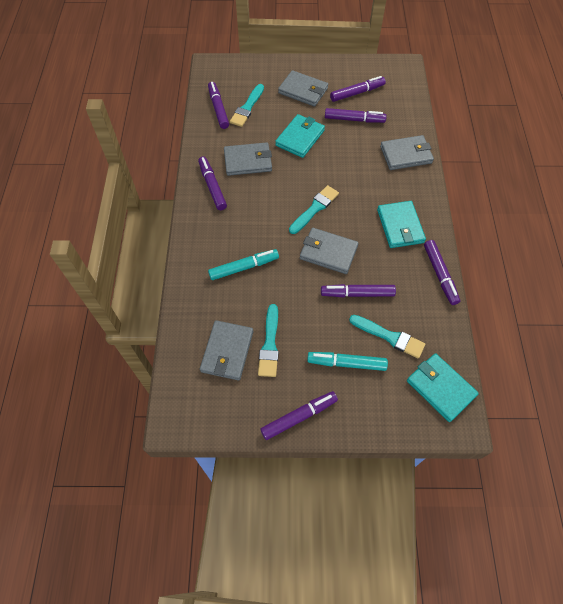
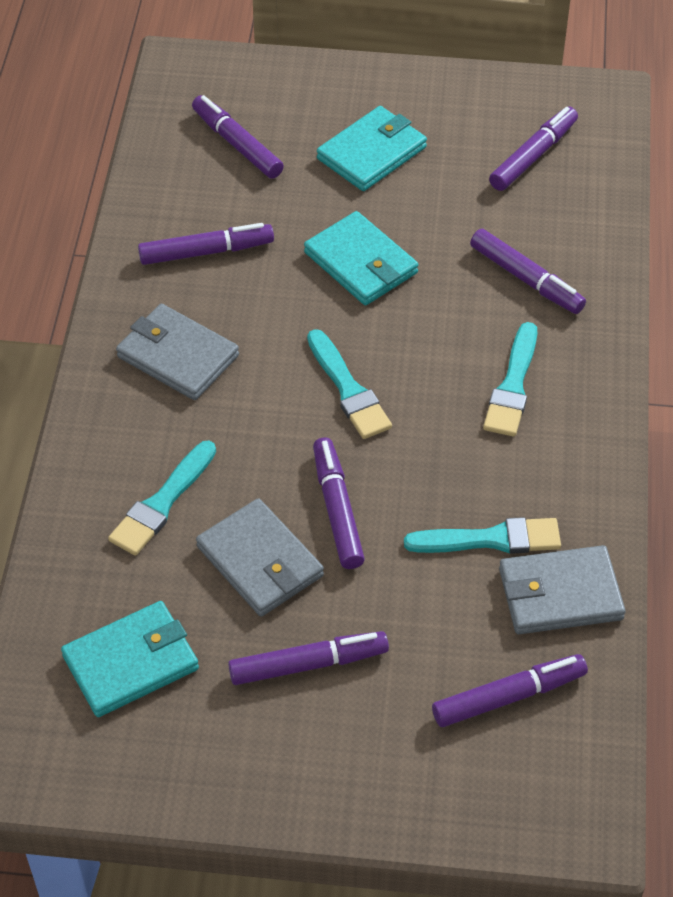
grey wallet: 5 -> 3
turquoise marker: 2 -> 0

